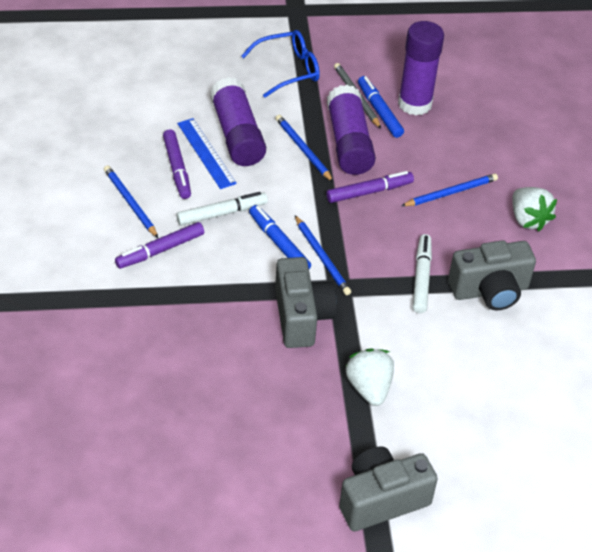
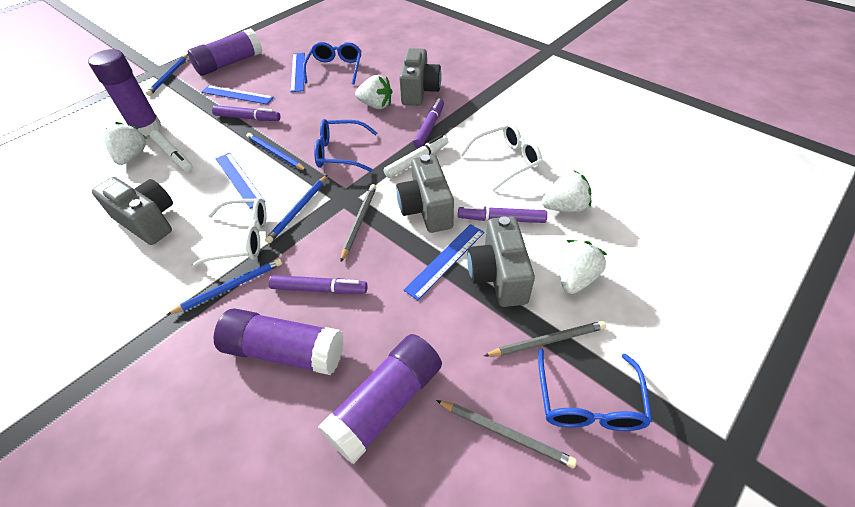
blue glasses: 1 -> 3
blue marker: 2 -> 0
blue ruler: 1 -> 4
grey camera: 3 -> 4
grey pencil: 1 -> 3
purple glue stick: 3 -> 4
purple marker: 3 -> 4
white glasses: 0 -> 2
white strawberry: 2 -> 4

